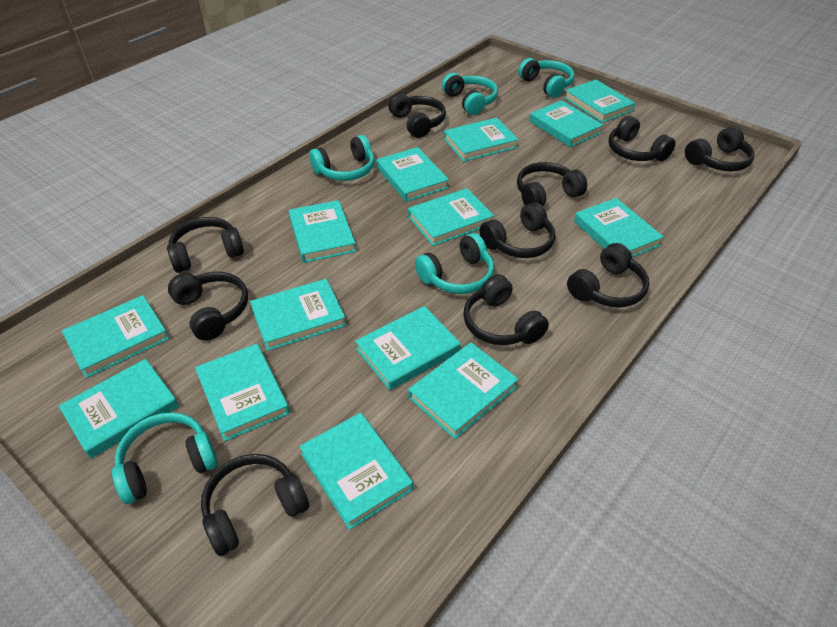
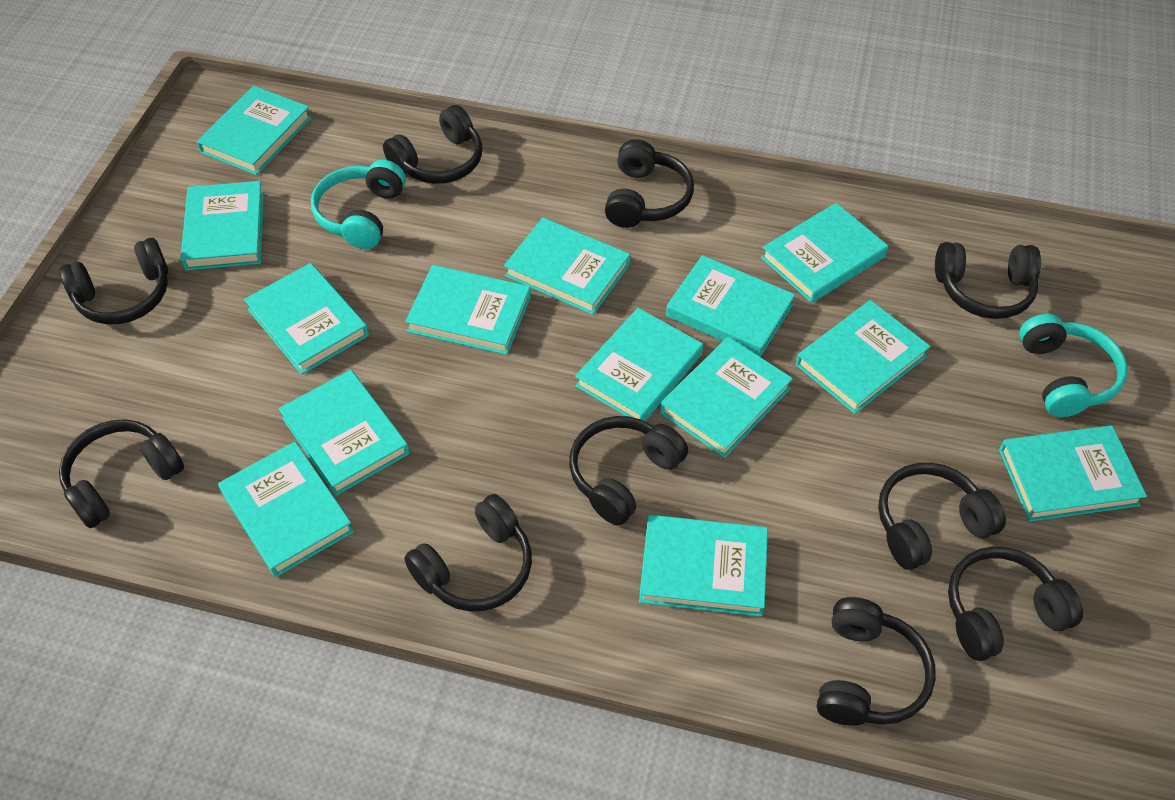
turquoise headphones: 5 -> 2

